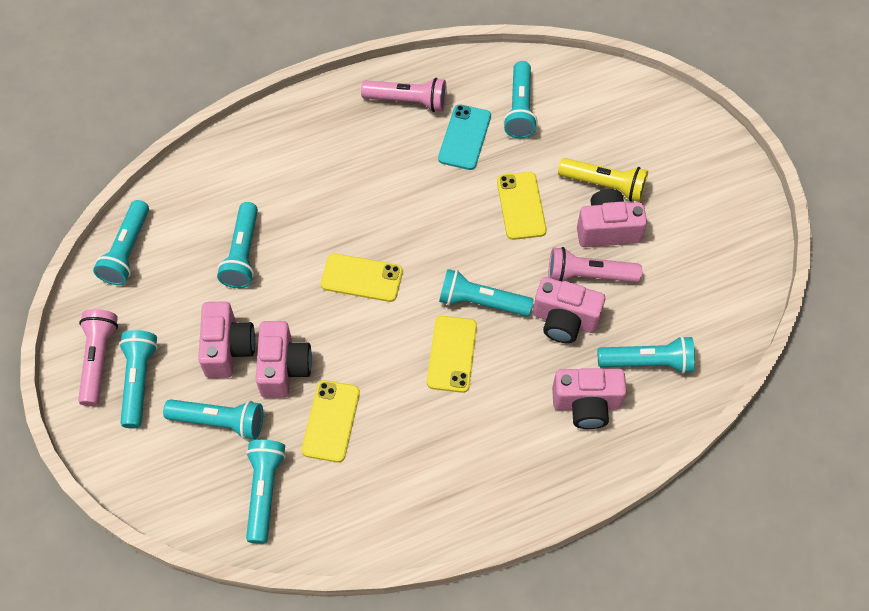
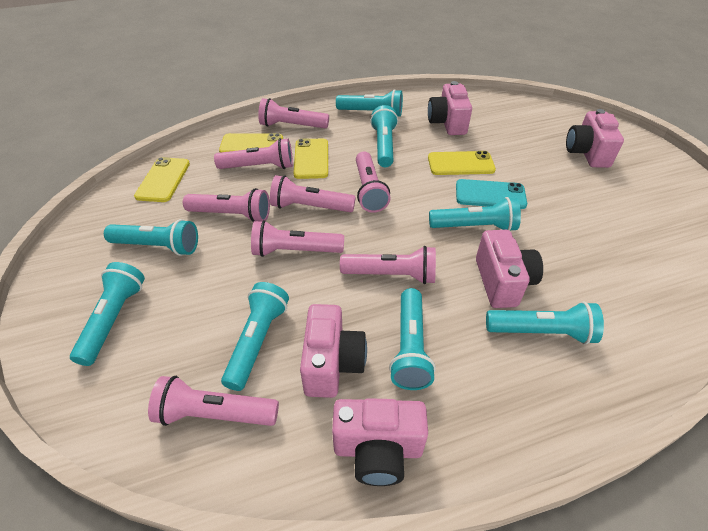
pink flashlight: 3 -> 8
yellow flashlight: 1 -> 0

